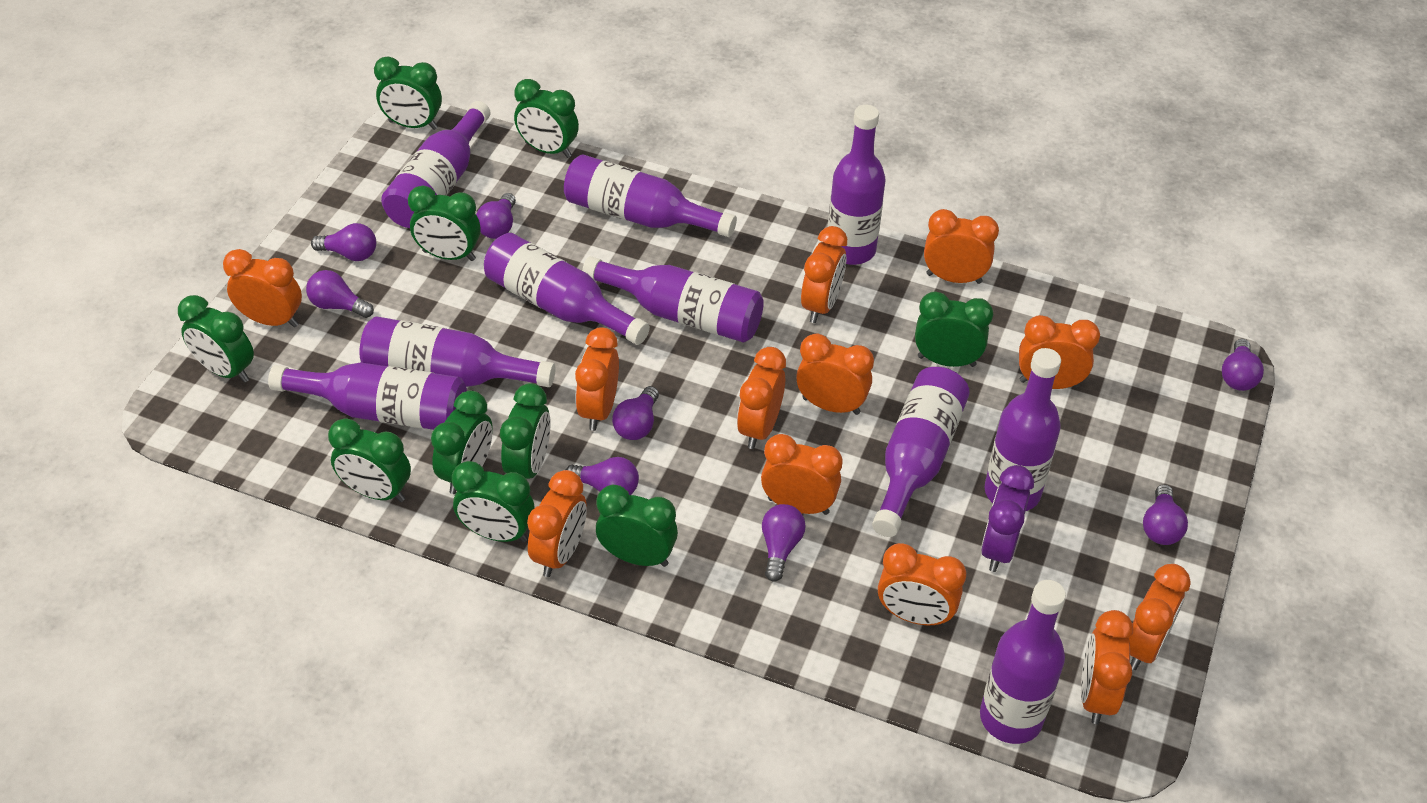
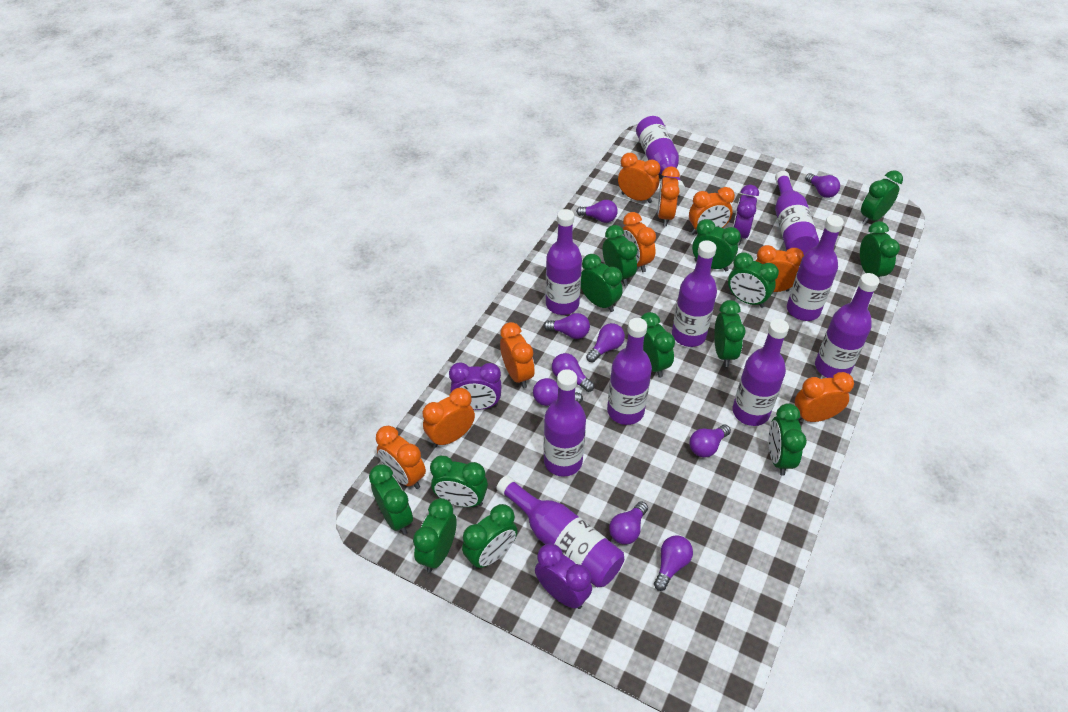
green clock: 10 -> 13
orange clock: 12 -> 9
purple clock: 1 -> 3
purple light bulb: 8 -> 9

